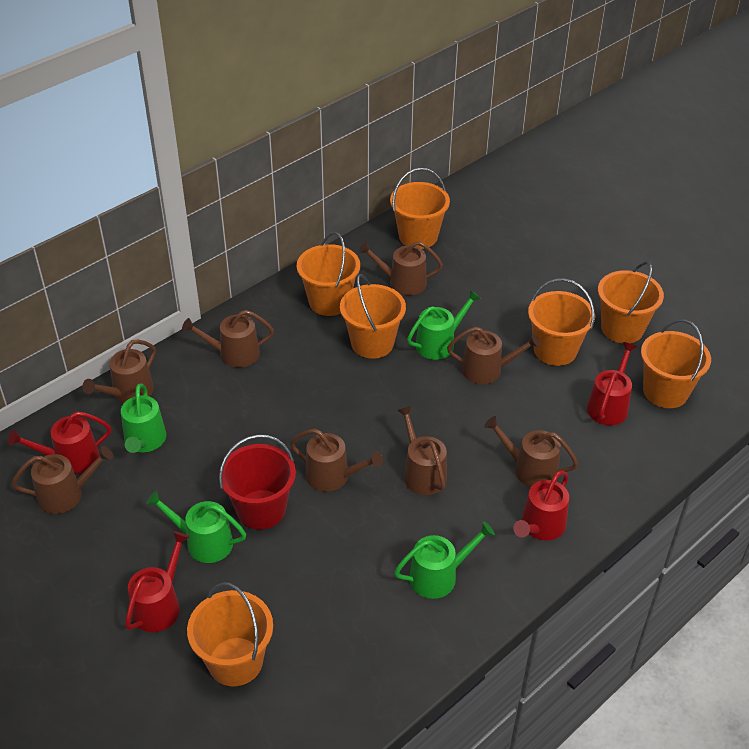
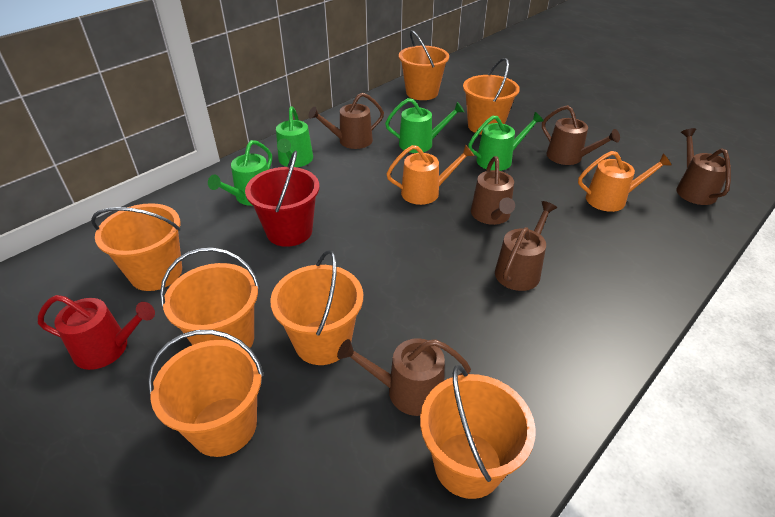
brown watering can: 8 -> 6
orange watering can: 0 -> 2
red watering can: 4 -> 1

